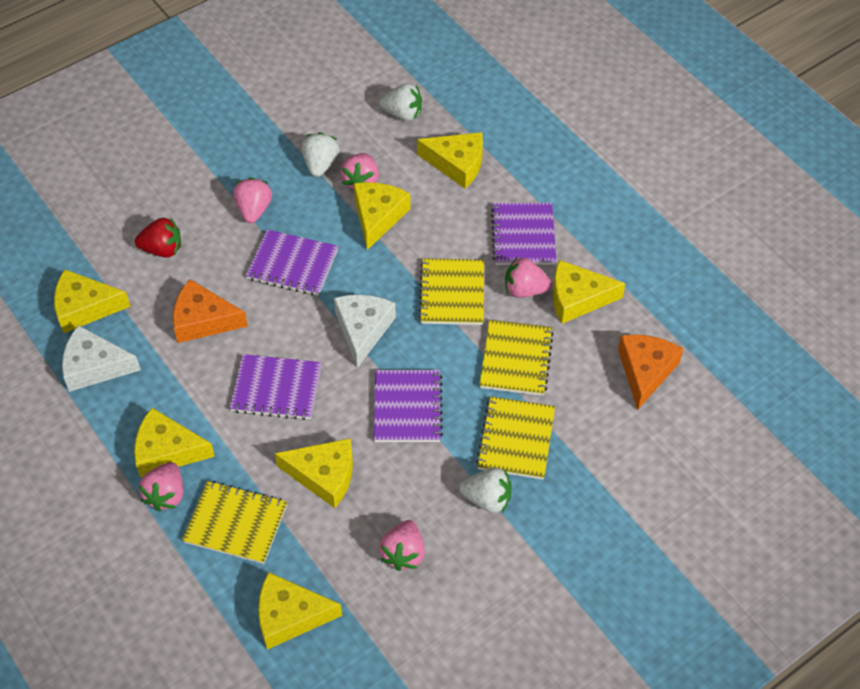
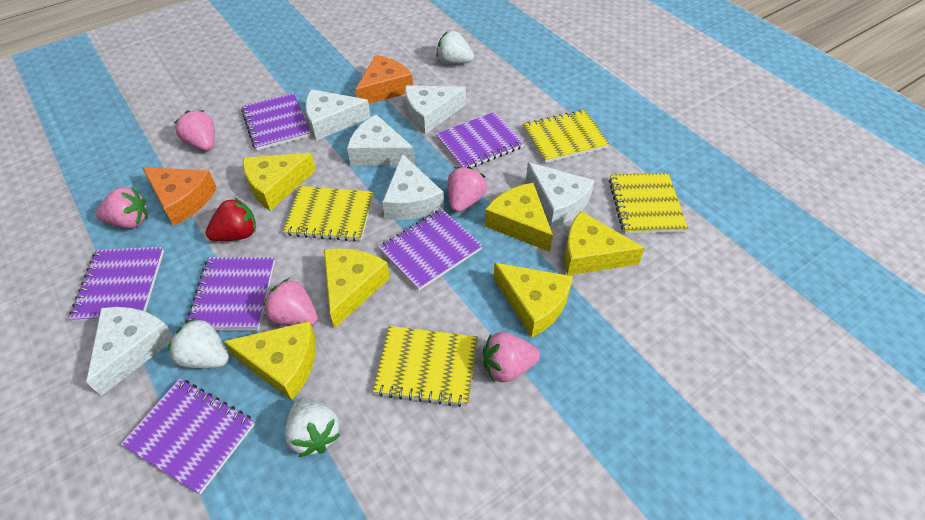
purple notebook: 4 -> 6
white cheese: 2 -> 6
yellow cheese: 7 -> 6

